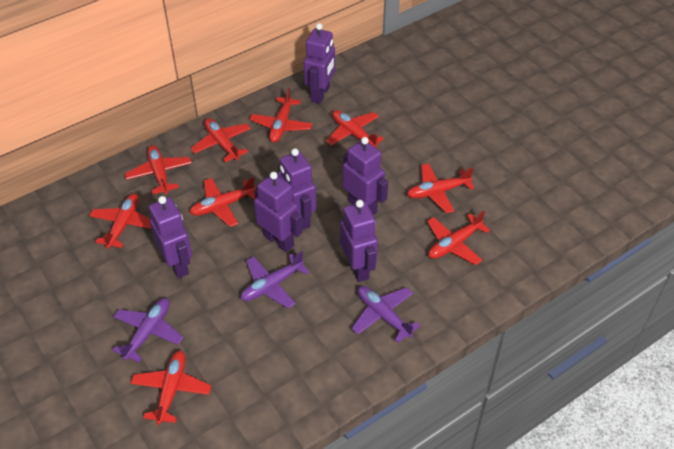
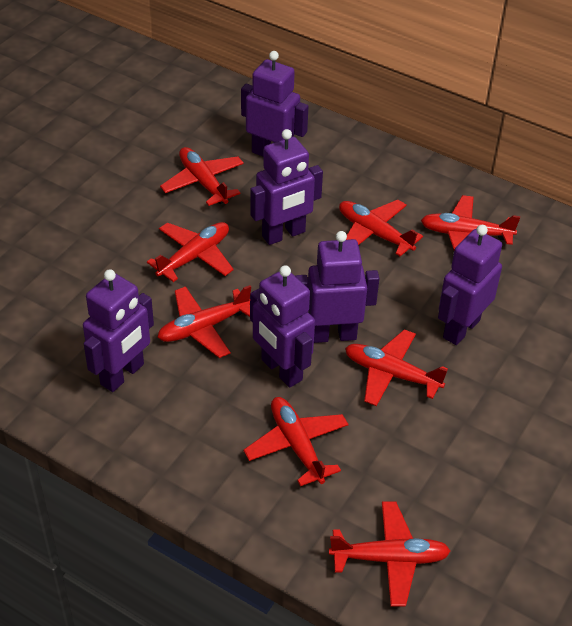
purple plane: 3 -> 0
red plane: 9 -> 8

